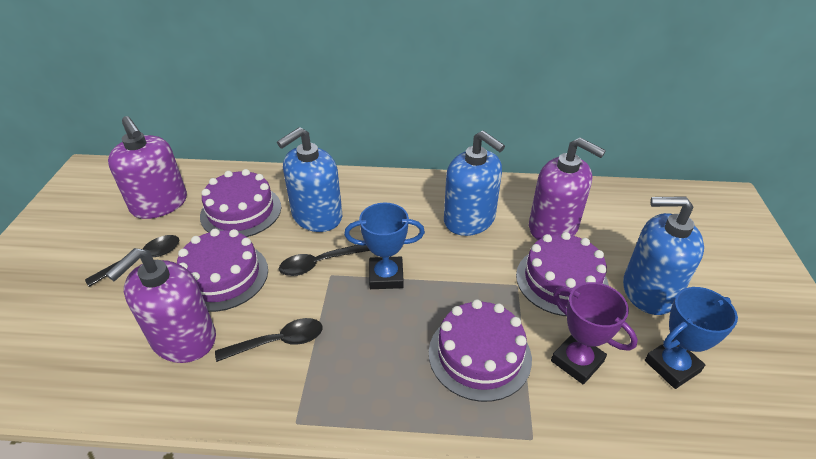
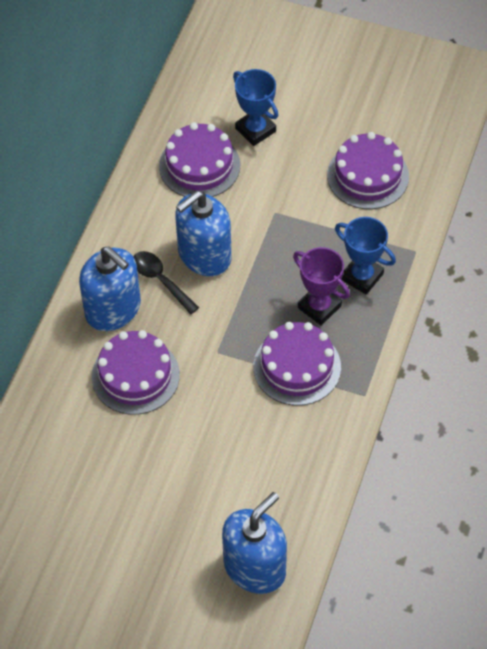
black spoon: 3 -> 1
purple soap dispenser: 3 -> 0

